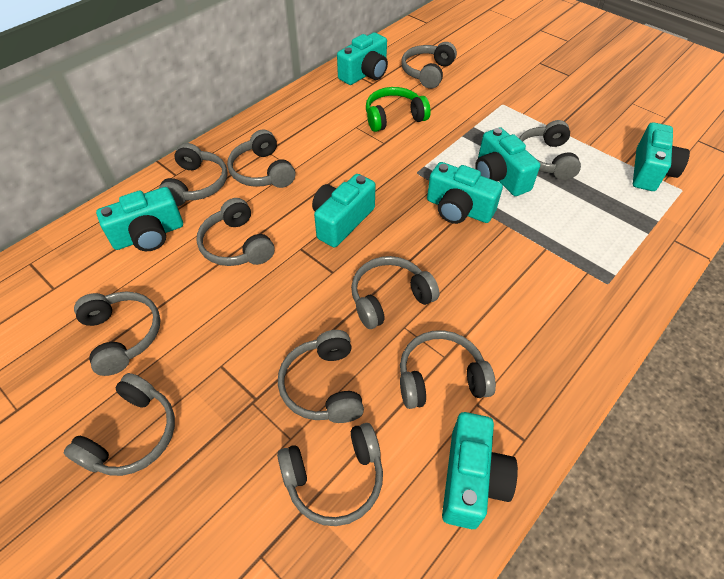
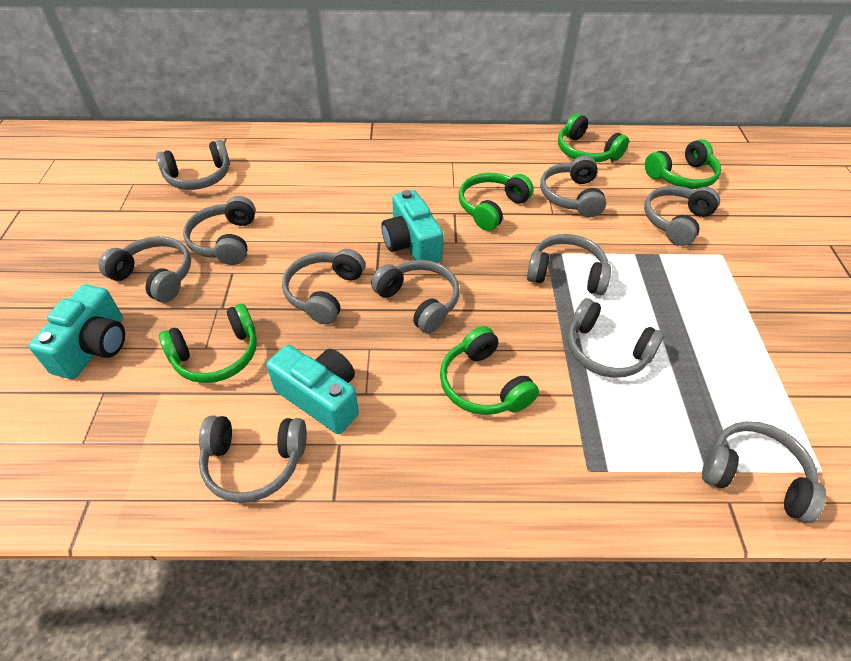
green headphones: 1 -> 5
turquoise camera: 7 -> 3

